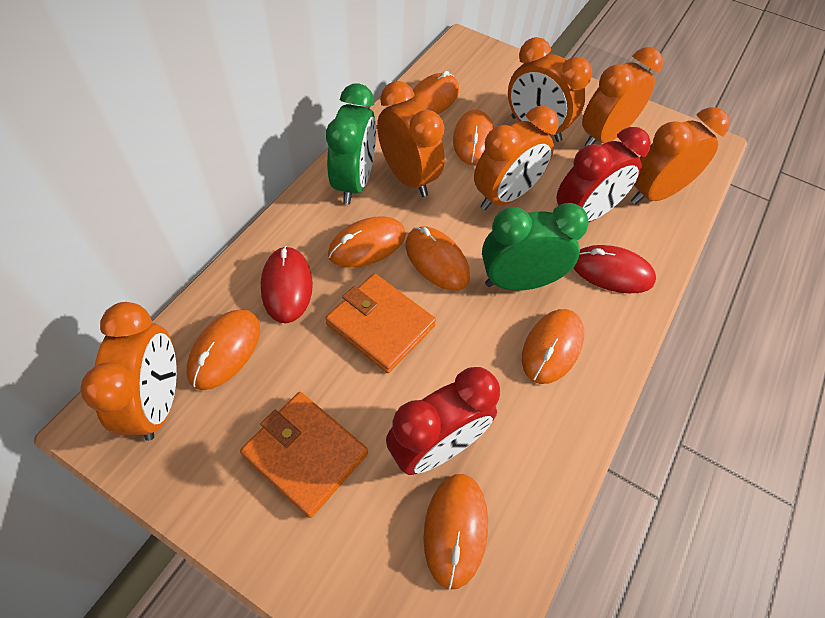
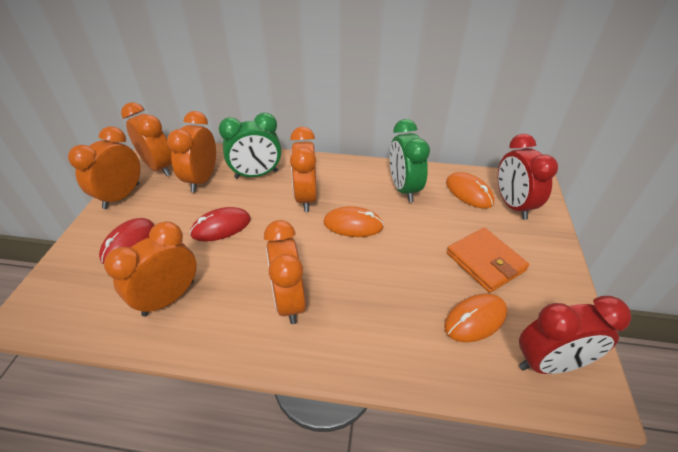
orange mouse: 7 -> 3
orange wallet: 2 -> 1

